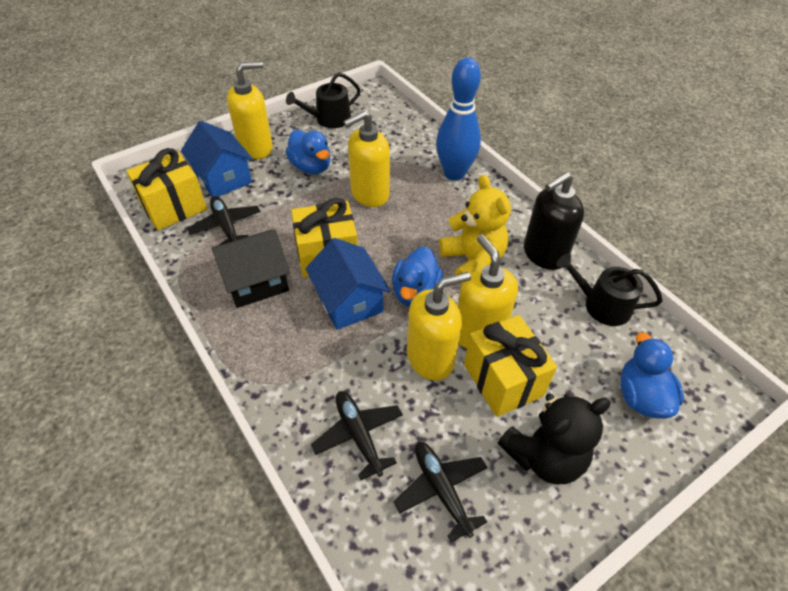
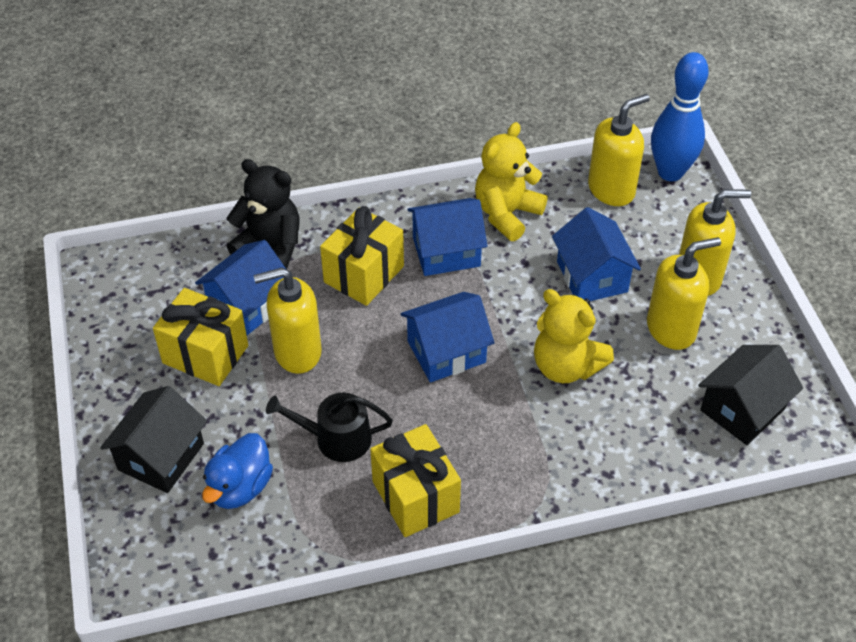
black house: 1 -> 2
black plane: 3 -> 0
black soap dispenser: 1 -> 0
black watering can: 2 -> 1
blue duck: 3 -> 1
blue house: 2 -> 4
yellow teddy bear: 1 -> 2

